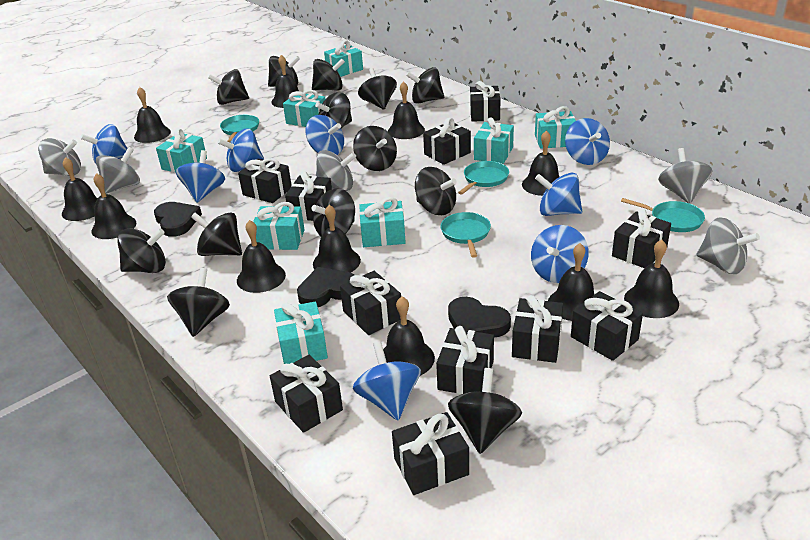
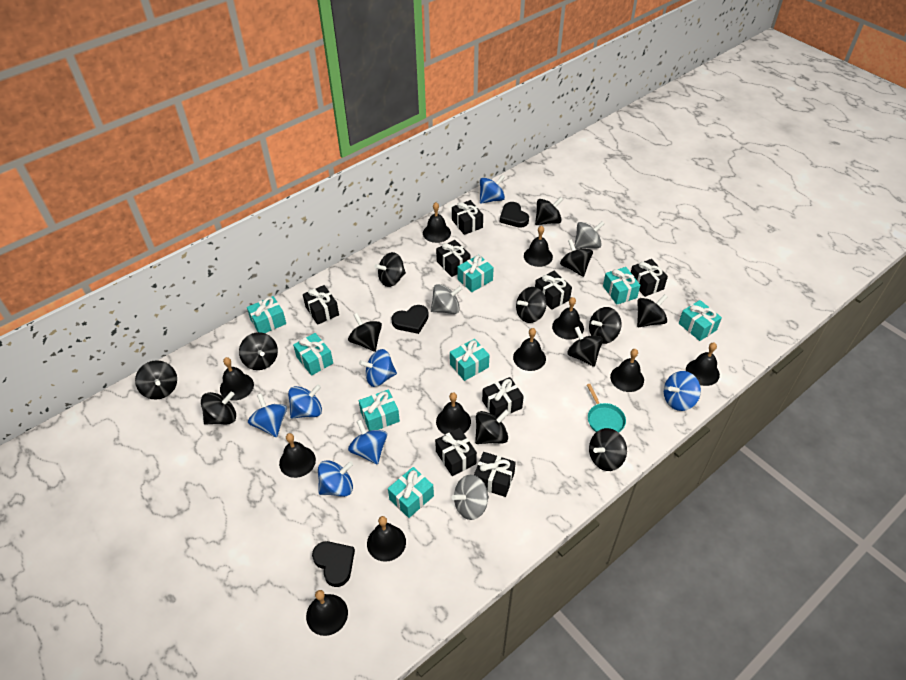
black gift: 11 -> 8
blue spinning top: 8 -> 7
grey spinning top: 5 -> 3
turquoise pan: 4 -> 1

